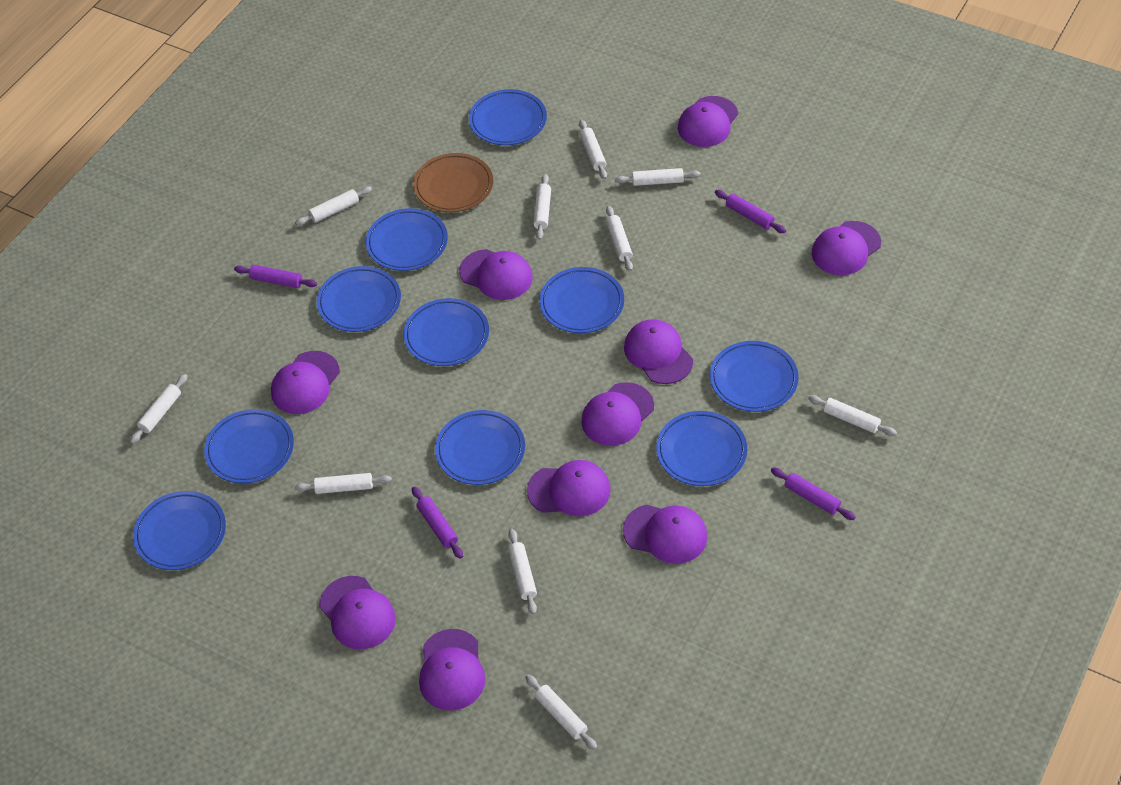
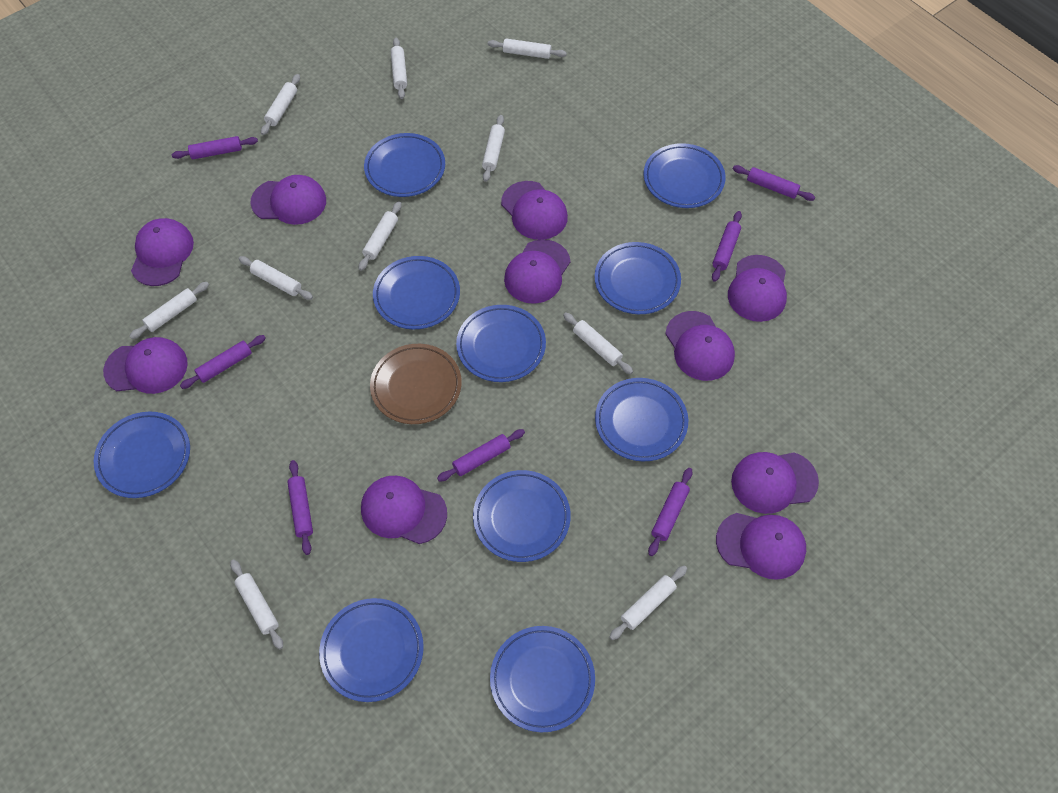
purple rolling pin: 4 -> 7

